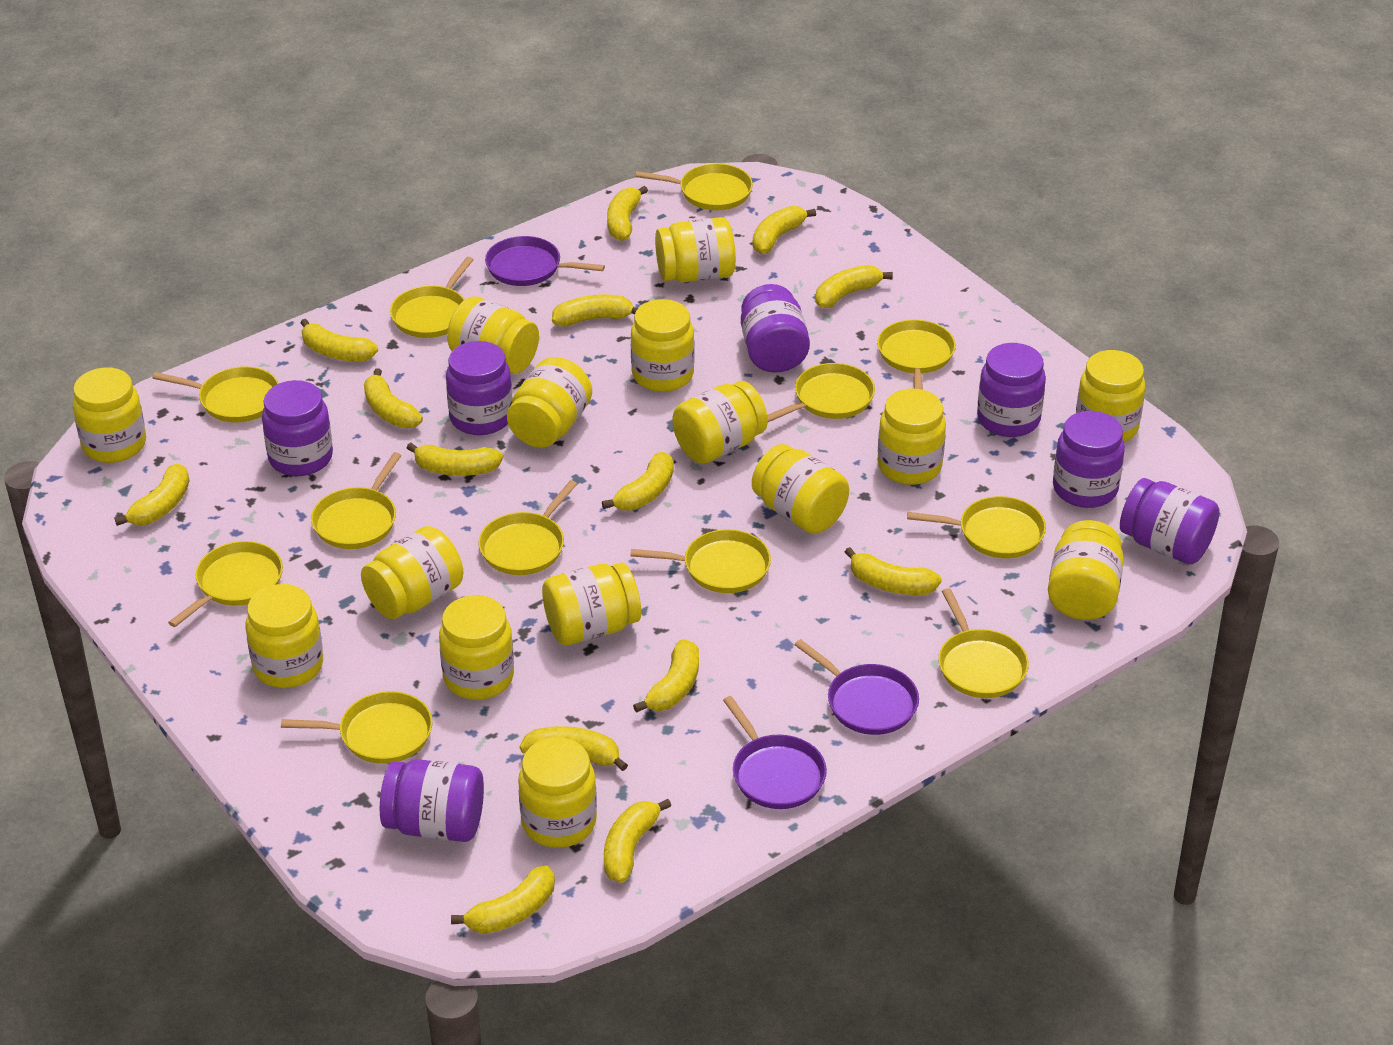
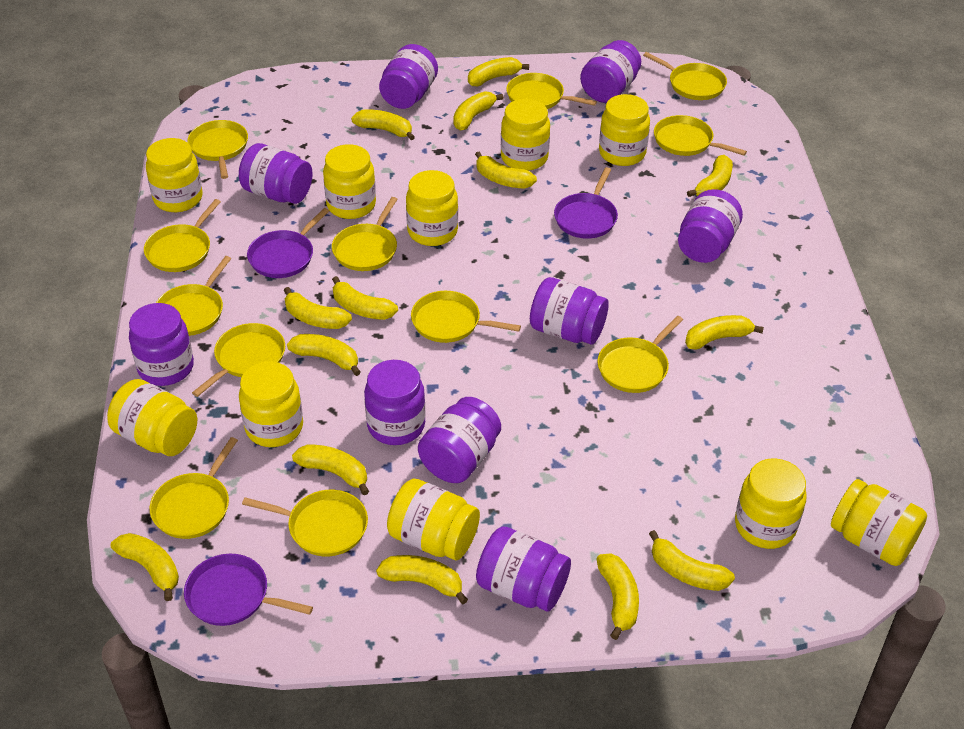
purple jar: 7 -> 9
yellow jar: 15 -> 10

